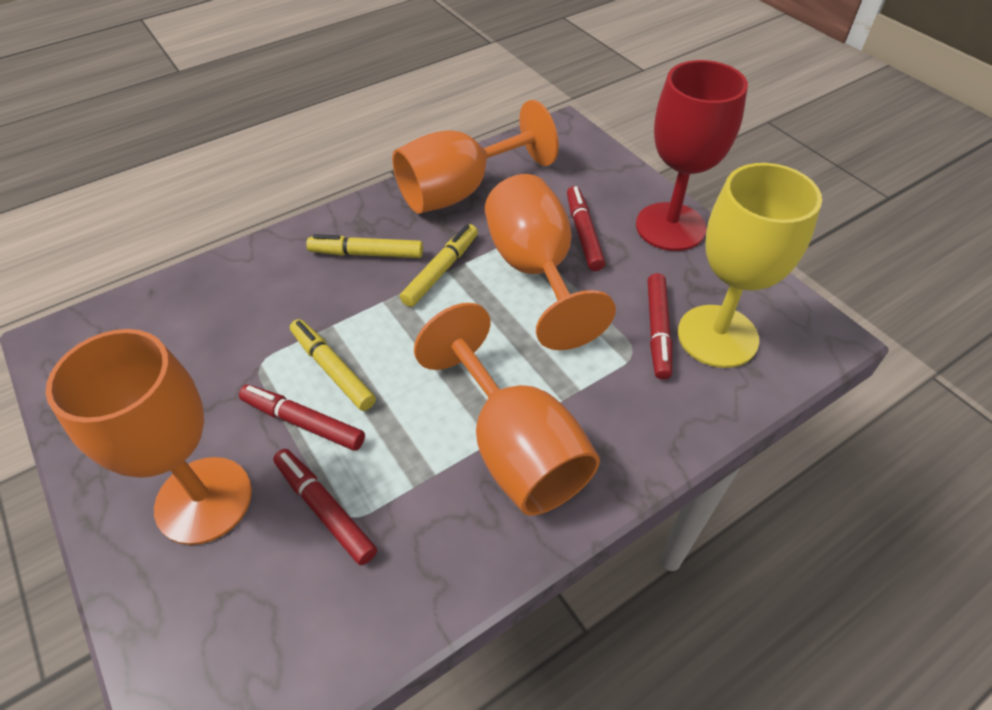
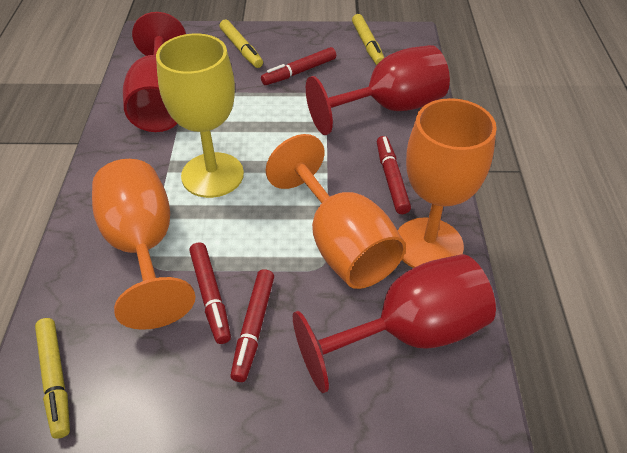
orange goblet: 4 -> 3
red goblet: 1 -> 3

